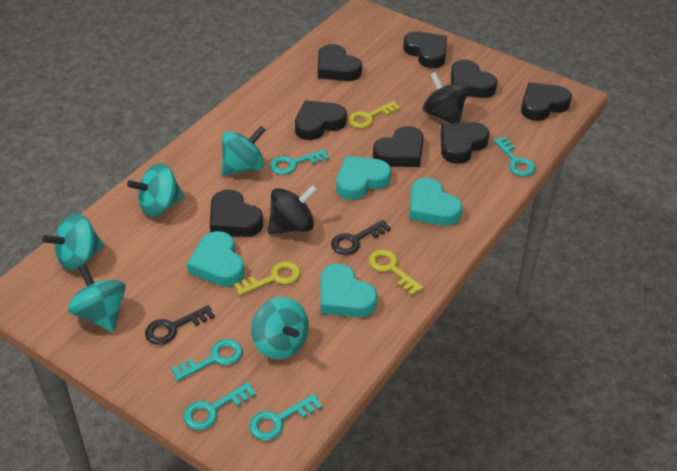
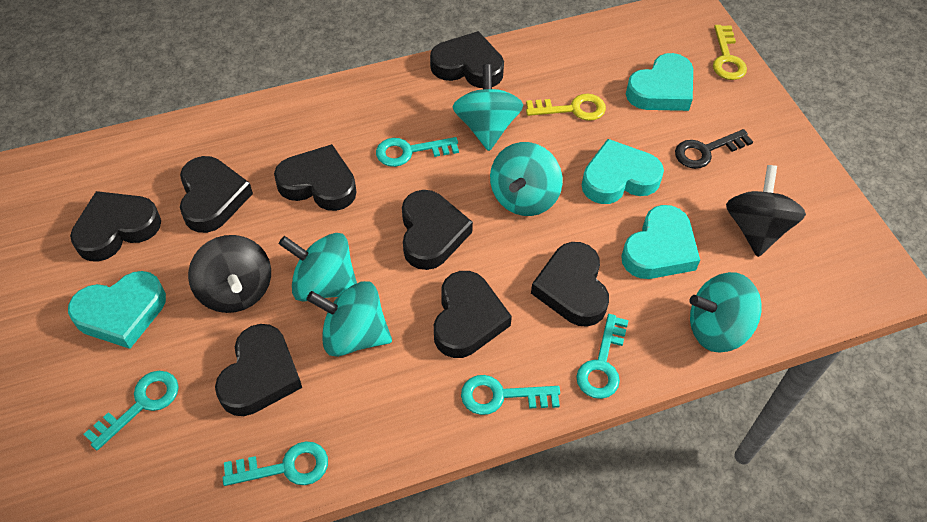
black key: 2 -> 1
yellow key: 3 -> 2

